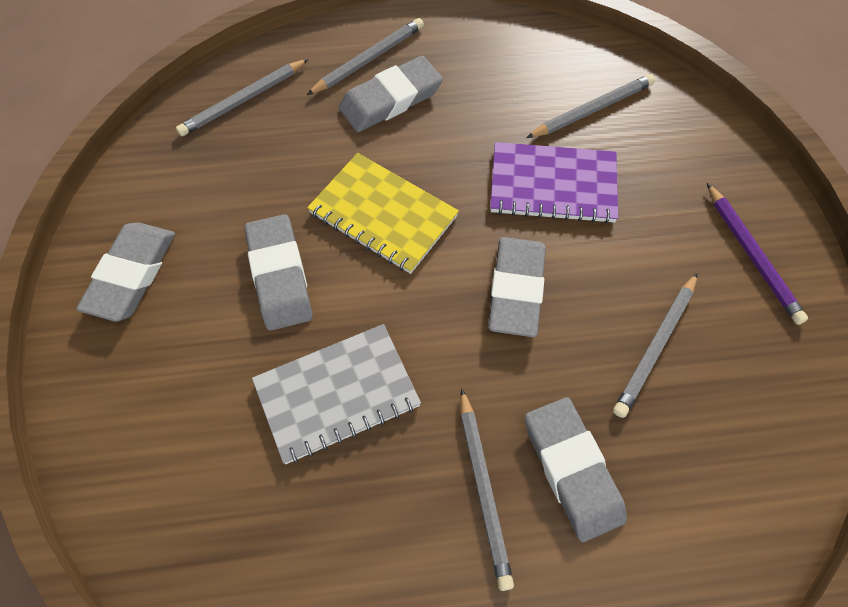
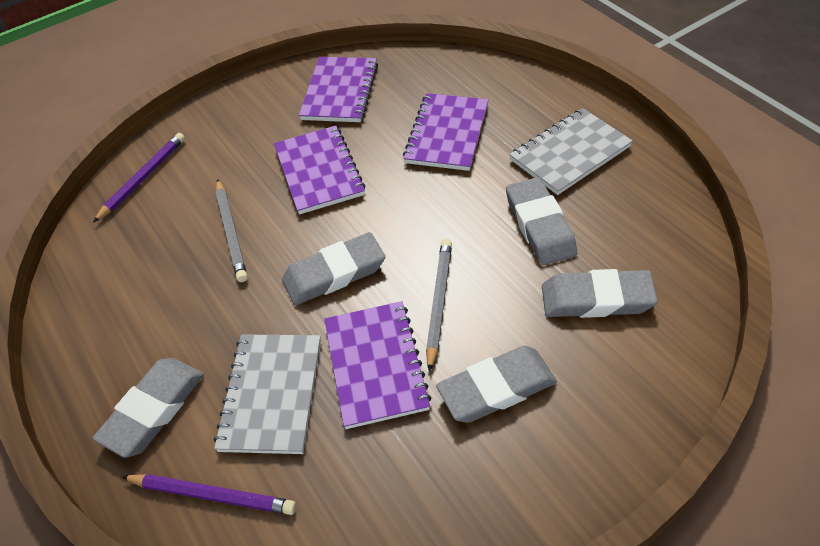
grey notebook: 1 -> 2
grey pencil: 5 -> 2
purple notebook: 1 -> 4
purple pencil: 1 -> 2
yellow notebook: 1 -> 0

